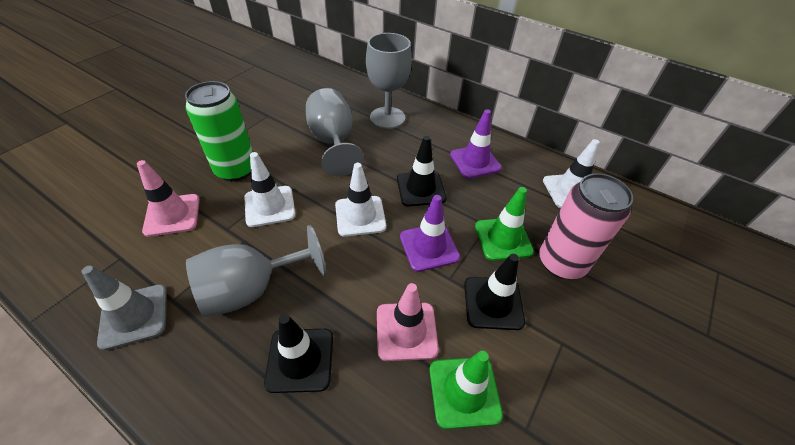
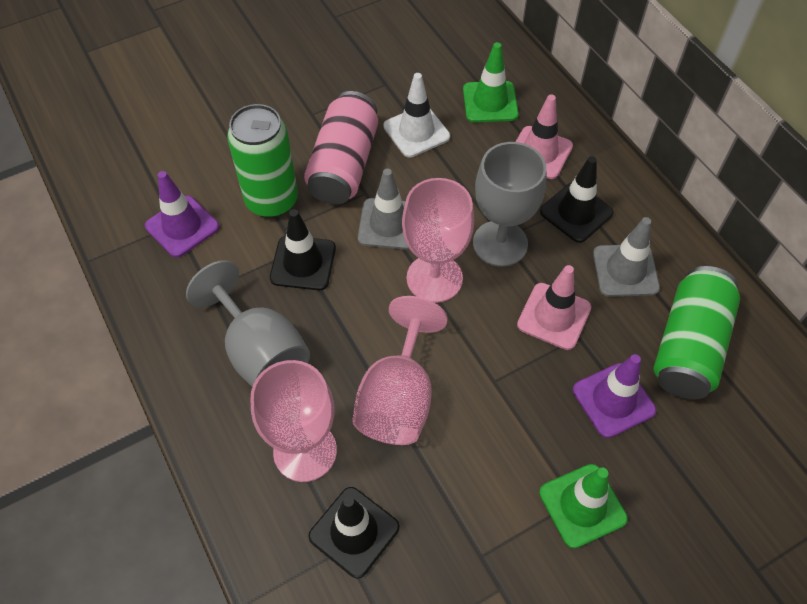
green can: 1 -> 2
grey goblet: 3 -> 2
grey traffic cone: 1 -> 2
pink goblet: 0 -> 3
white traffic cone: 3 -> 1

